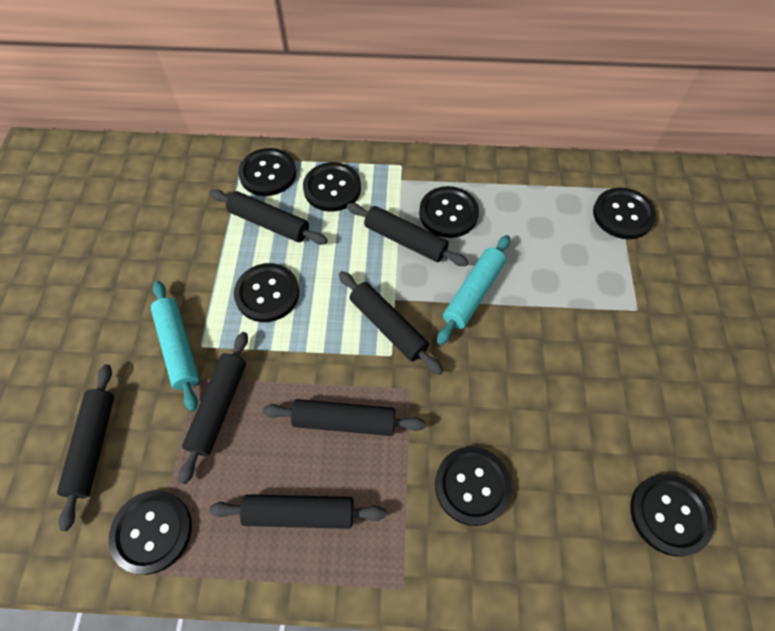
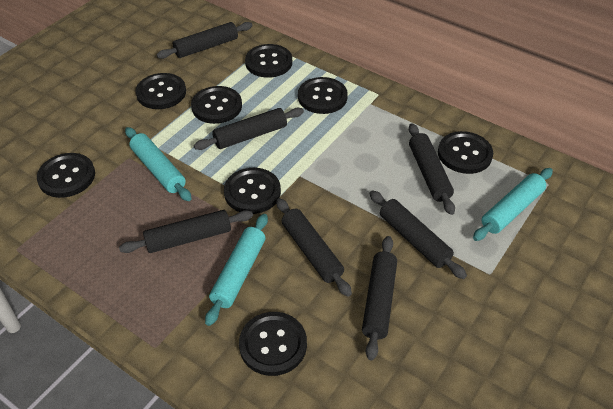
turquoise rolling pin: 2 -> 3

